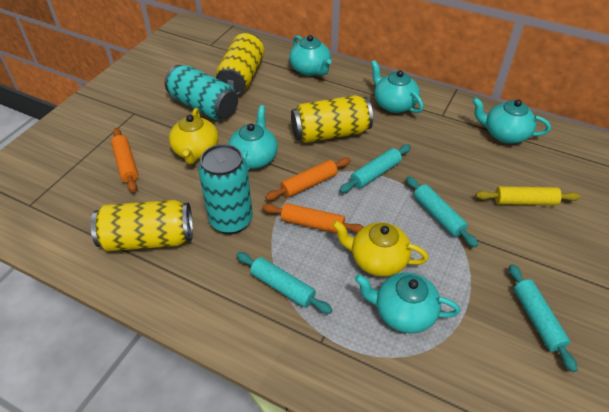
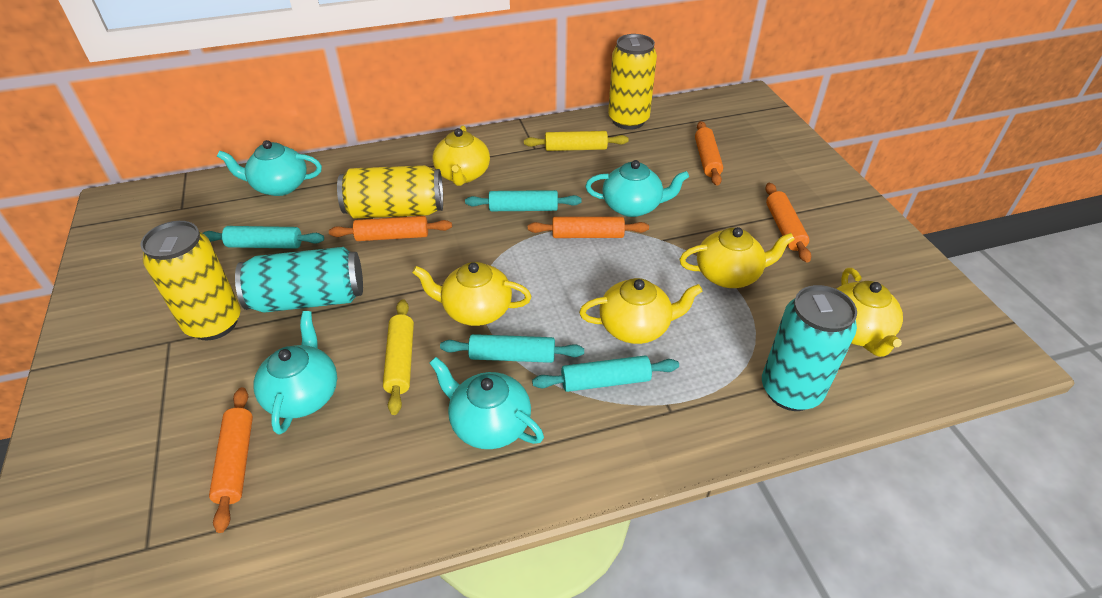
orange rolling pin: 3 -> 5
turquoise teapot: 5 -> 4
yellow rolling pin: 1 -> 2
yellow teapot: 2 -> 5

